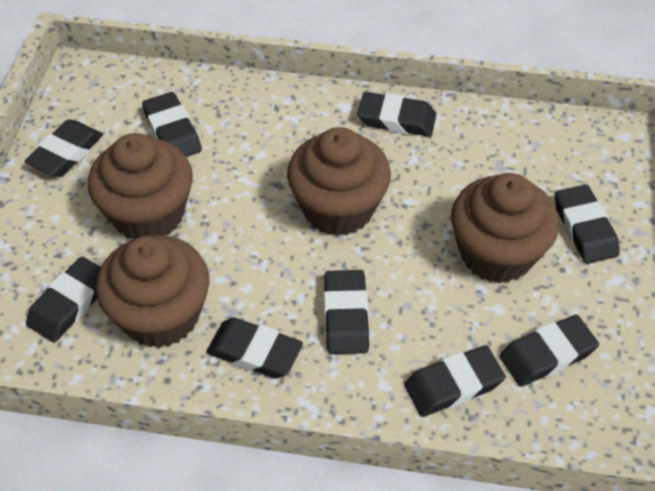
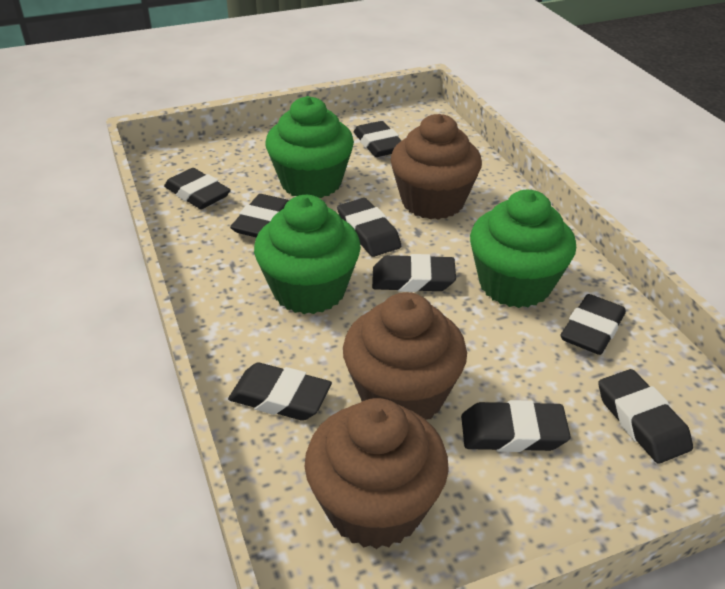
brown cupcake: 4 -> 3
green cupcake: 0 -> 3

